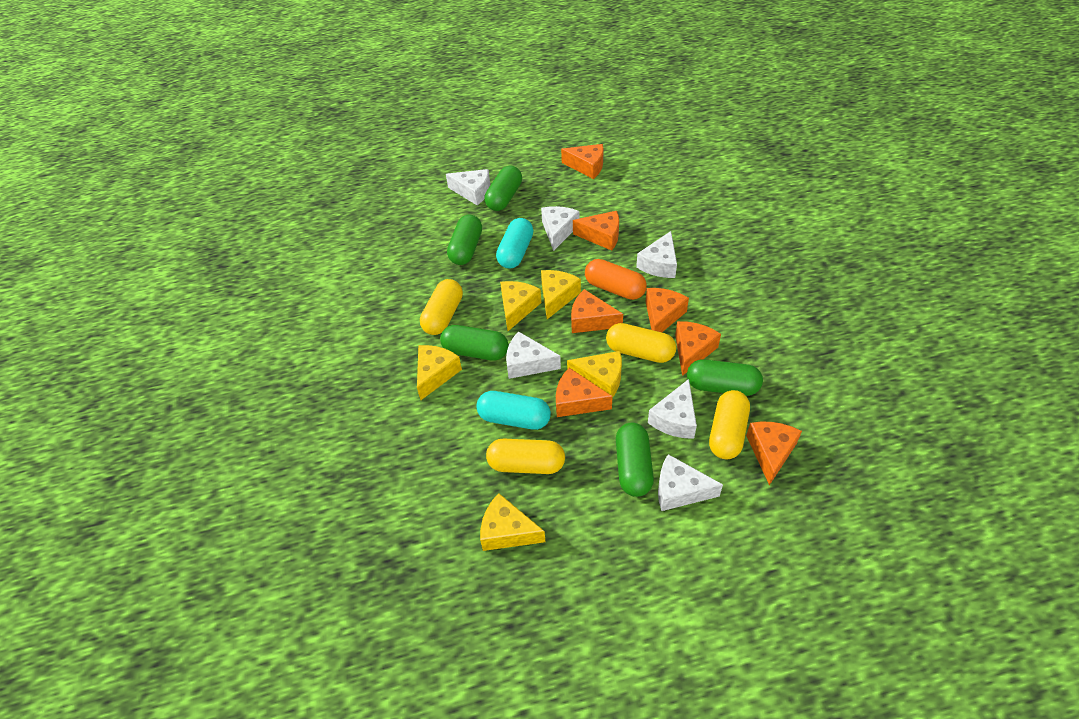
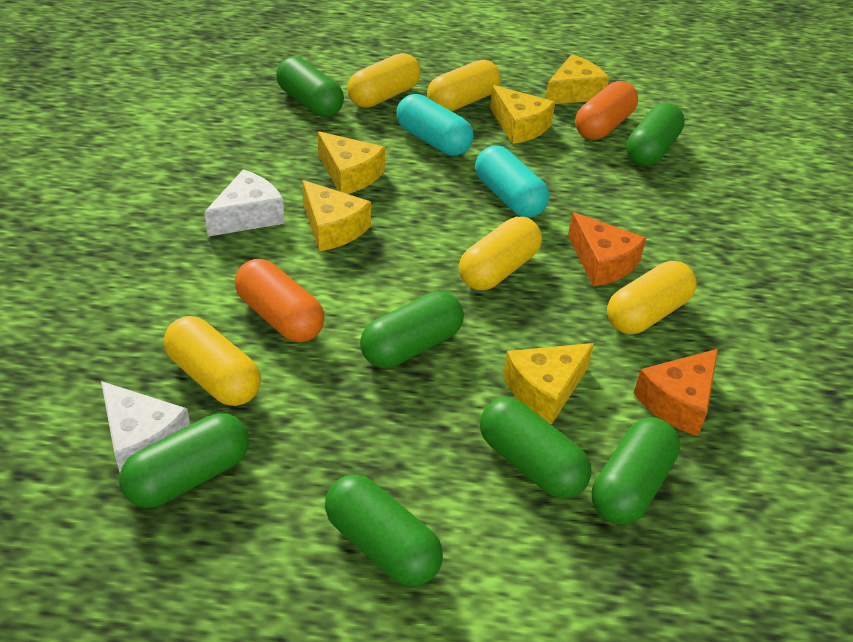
green capsule: 5 -> 7
orange capsule: 1 -> 2
orange cheese: 7 -> 2
white cheese: 6 -> 2
yellow capsule: 4 -> 5

